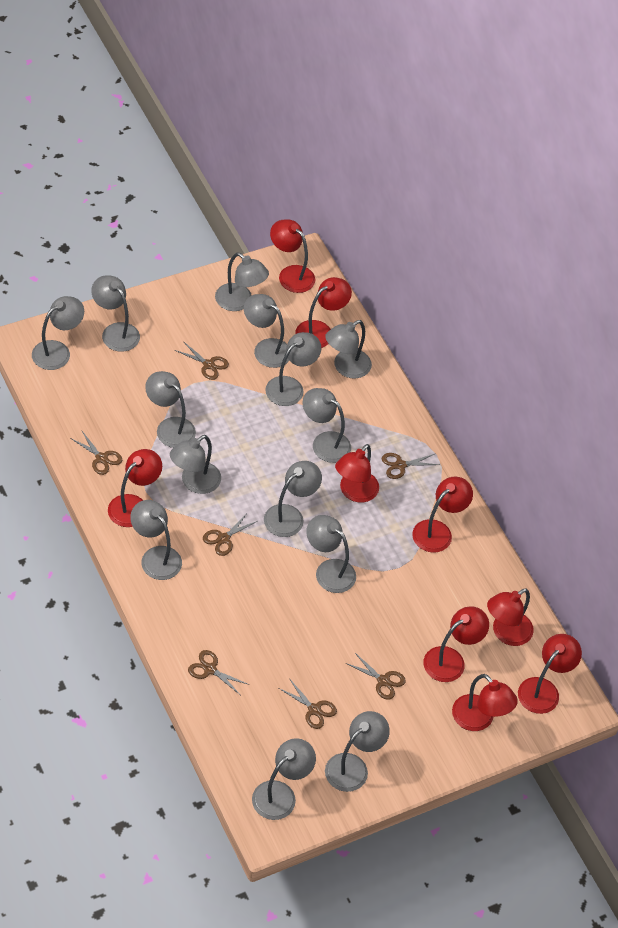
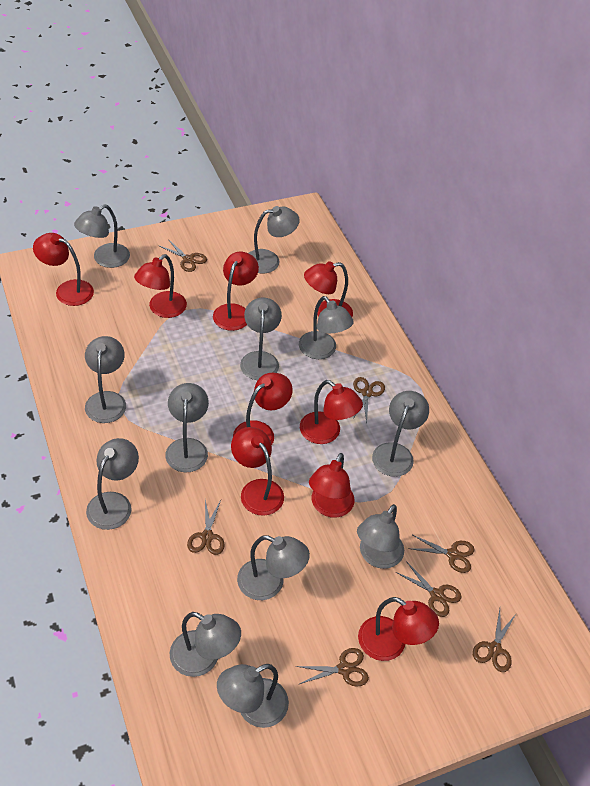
grey lamp: 14 -> 12

